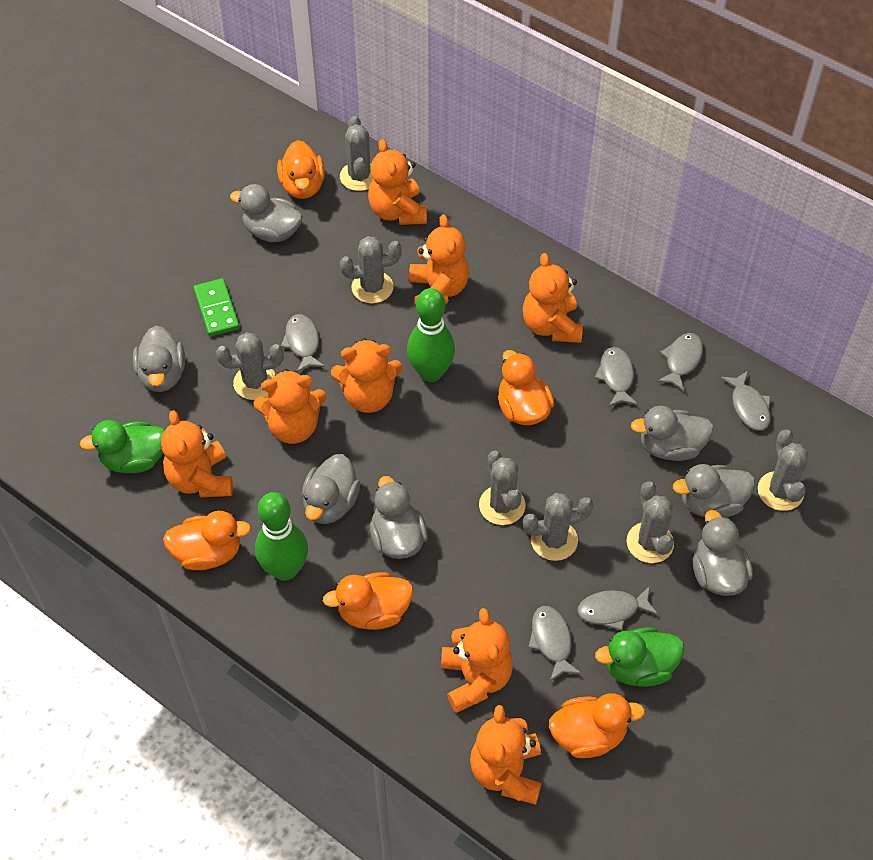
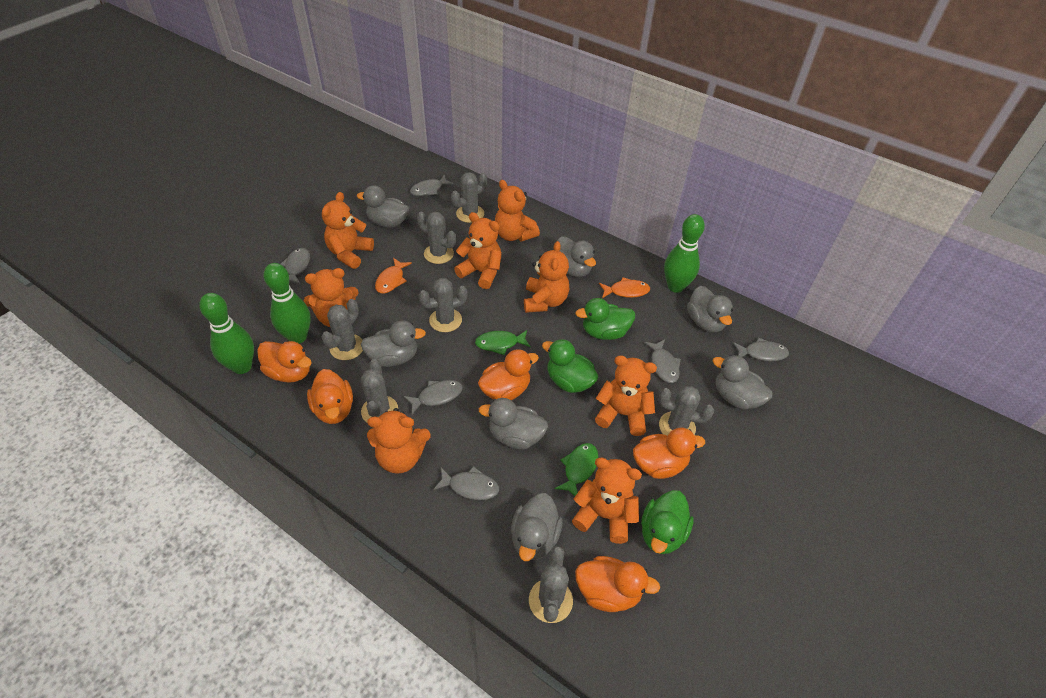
green bowling pin: 2 -> 3
green domino: 1 -> 0
green duck: 2 -> 3
green fish: 0 -> 2
orange fish: 0 -> 2

